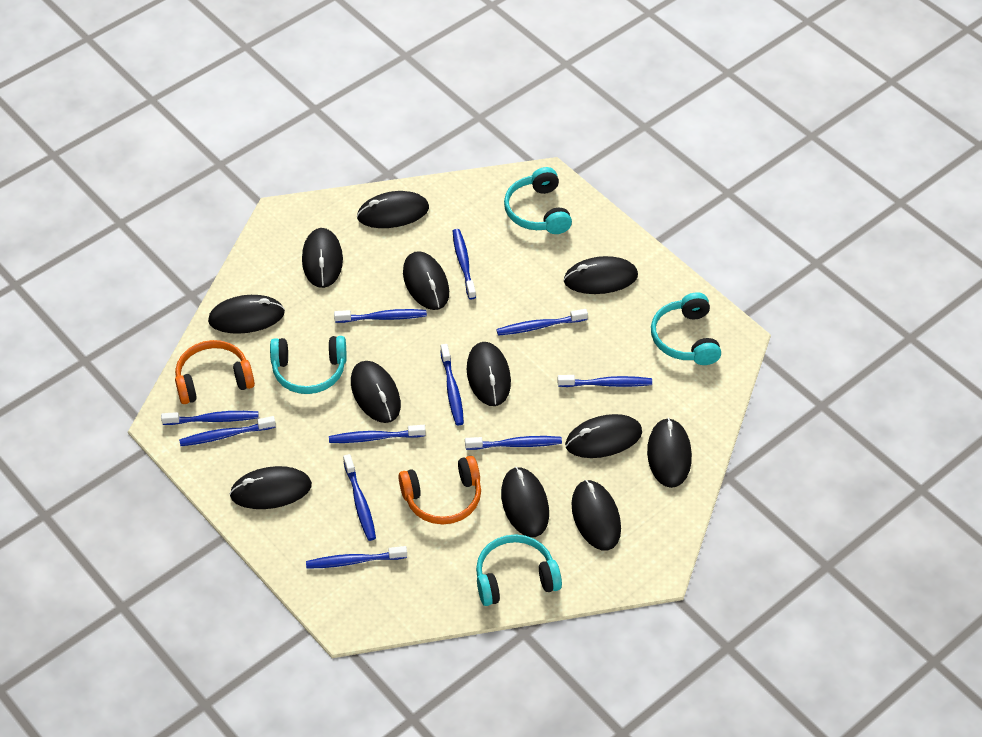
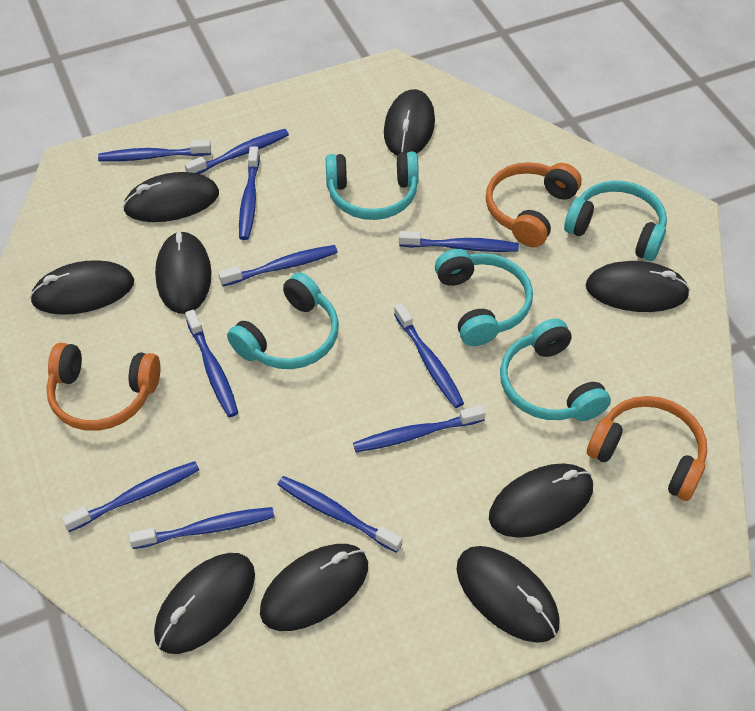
black mouse: 12 -> 9
orange headphones: 2 -> 3
turquoise headphones: 4 -> 5

